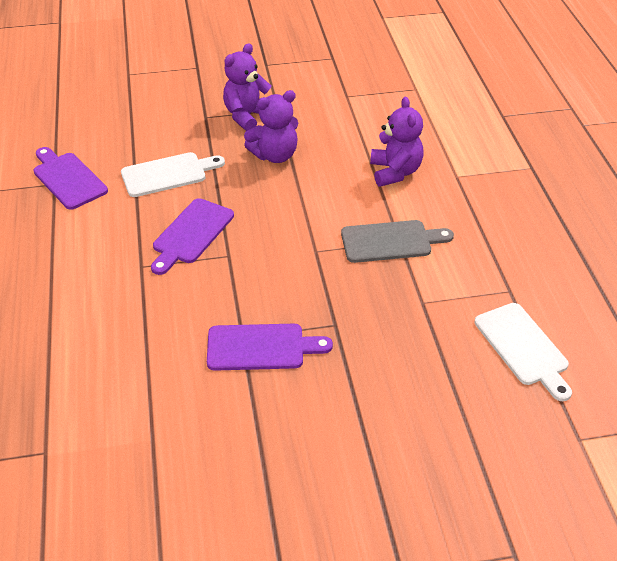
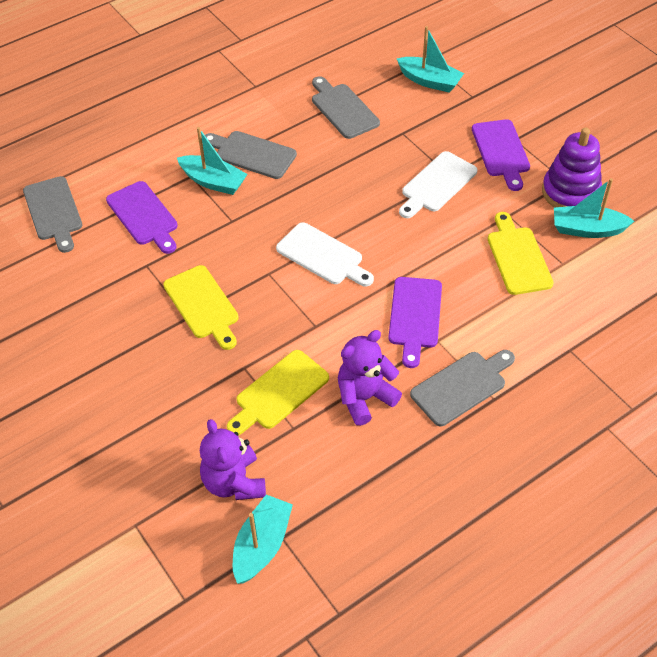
grey cutting board: 1 -> 4
purple stacking toy: 0 -> 1
purple teddy bear: 3 -> 2
turquoise boat: 0 -> 4
yellow cutting board: 0 -> 3

